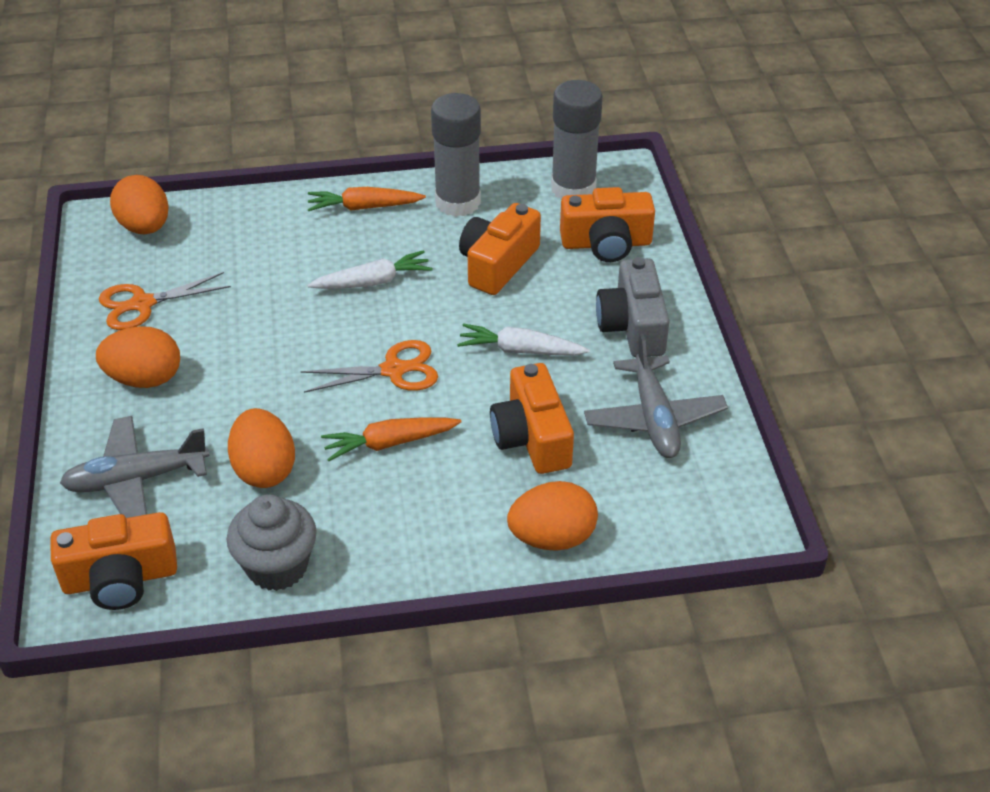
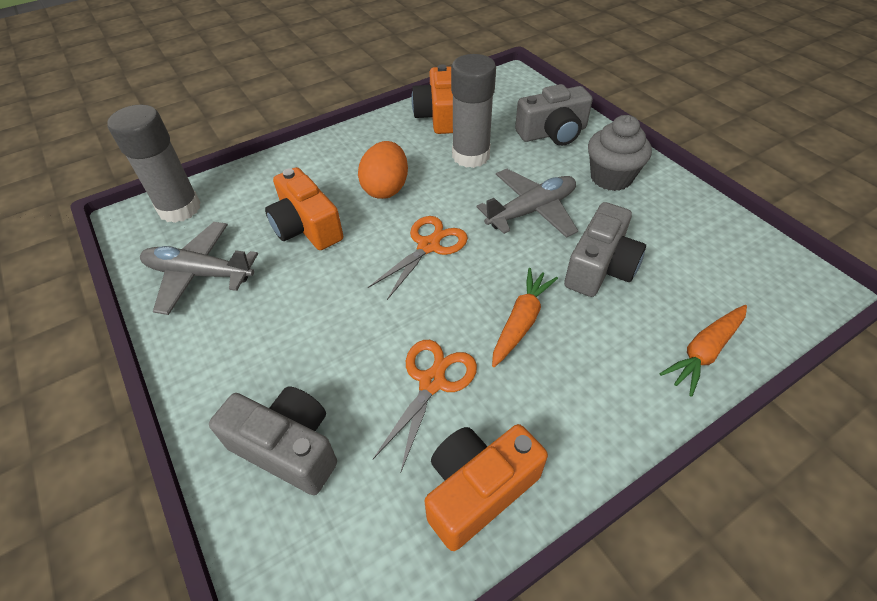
grey camera: 1 -> 3
orange camera: 4 -> 3
orange egg: 4 -> 1
white carrot: 2 -> 0

